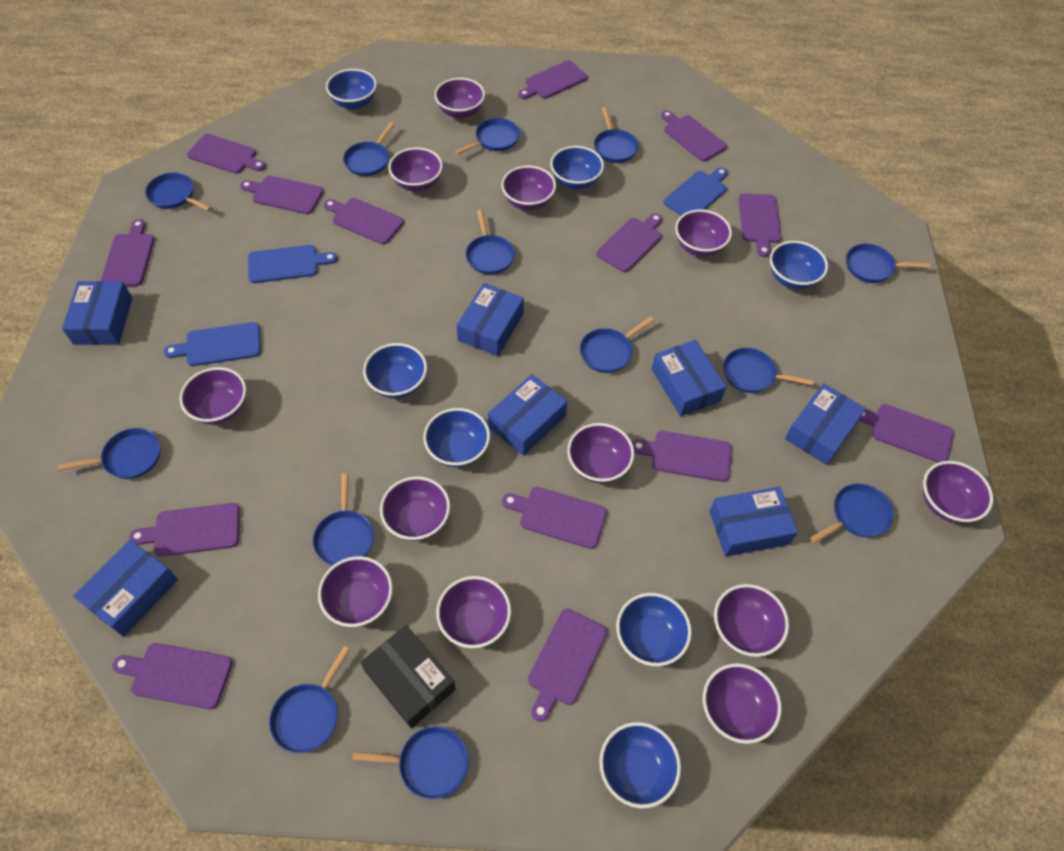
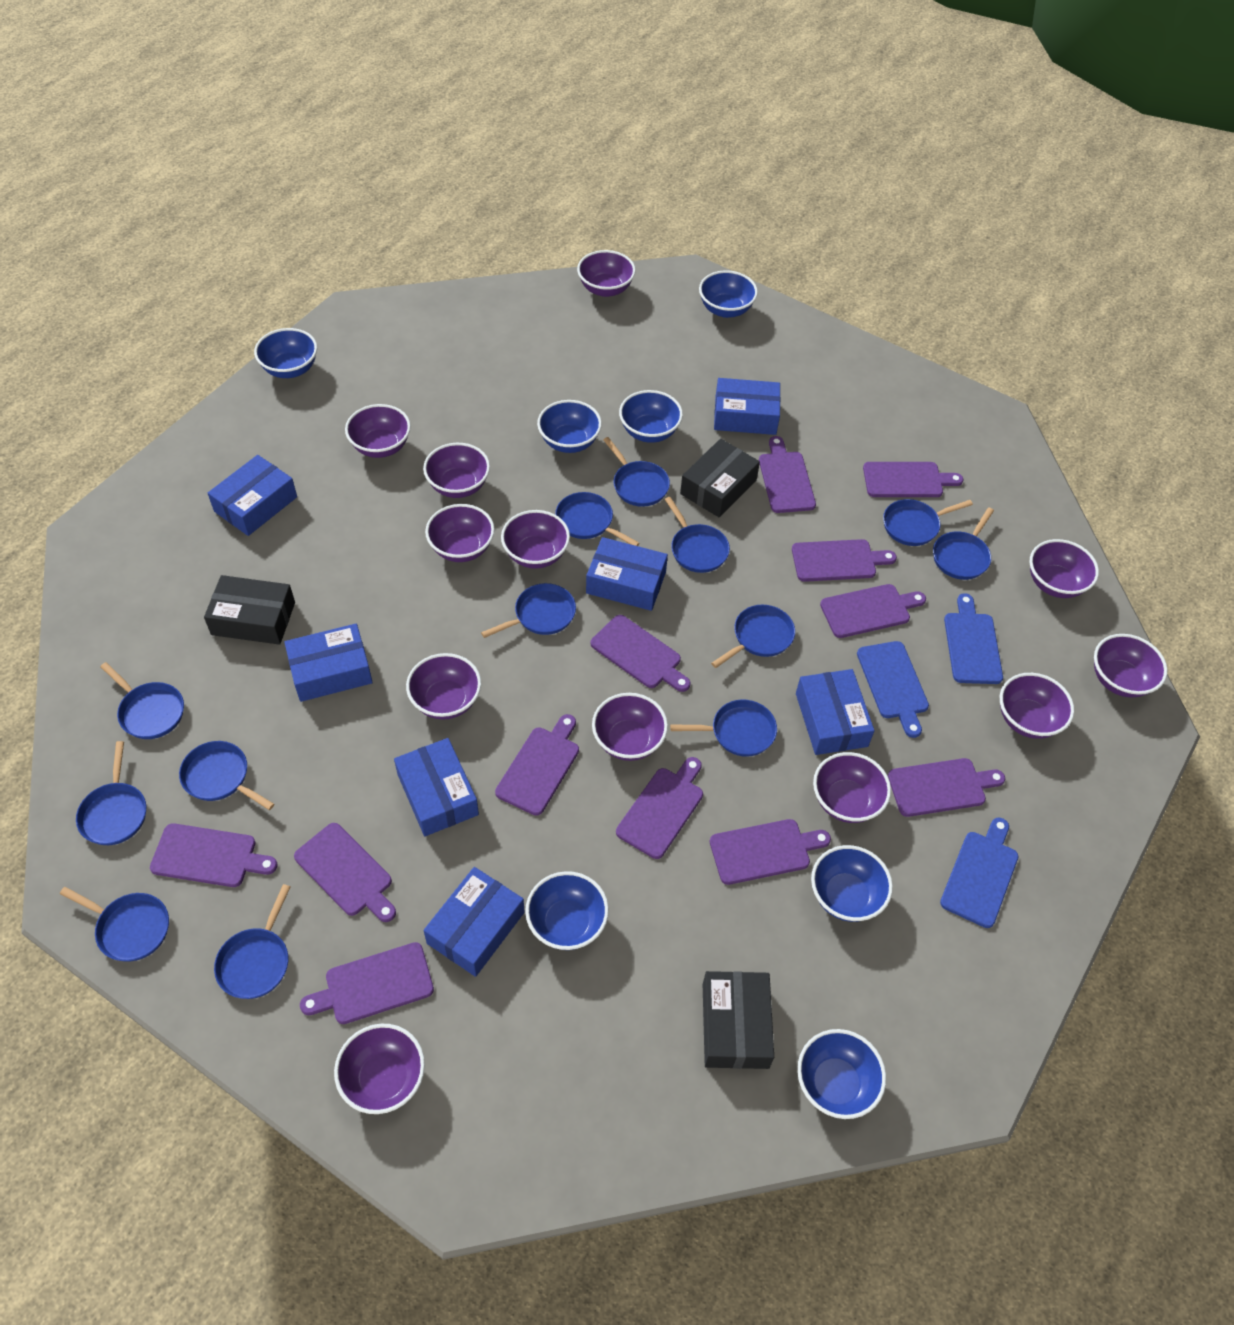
black box: 1 -> 3
purple cutting board: 14 -> 12

